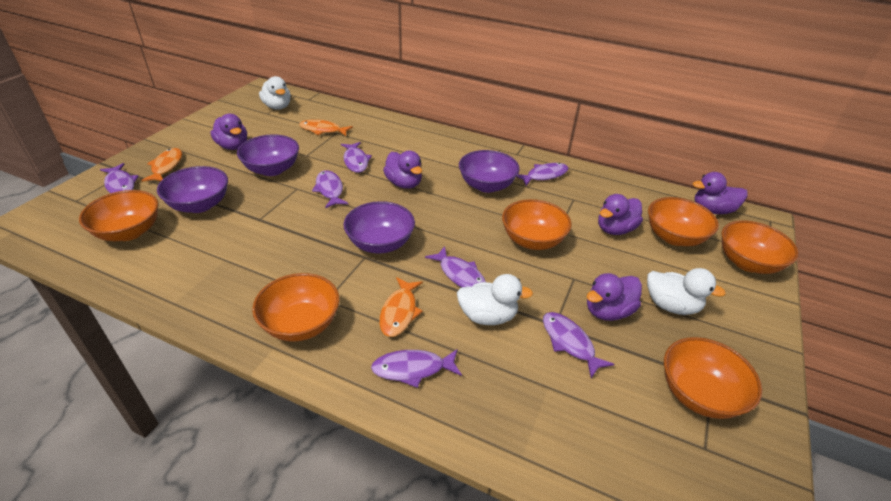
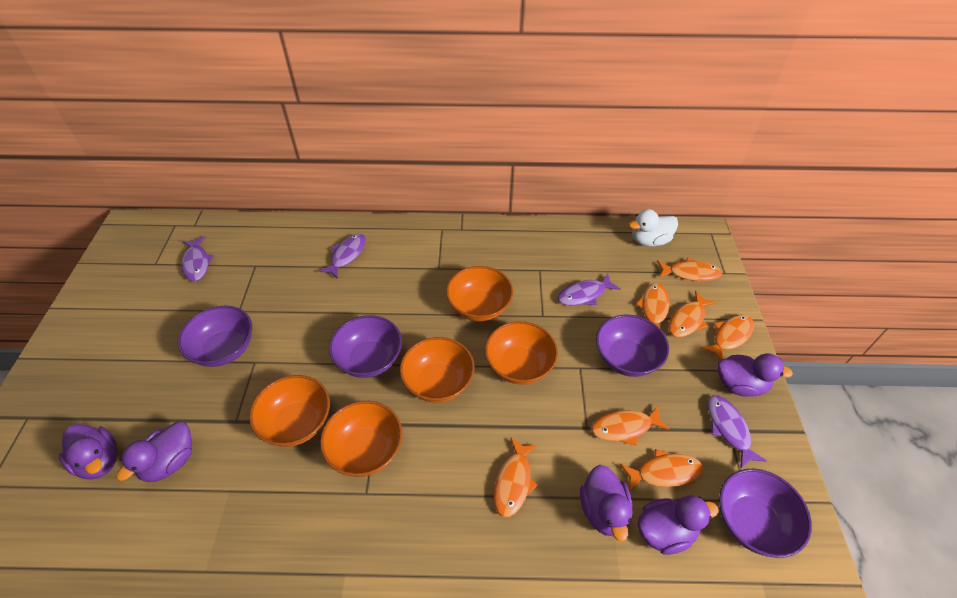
orange bowl: 6 -> 5
orange fish: 3 -> 7
purple fish: 7 -> 4
white duck: 3 -> 1

